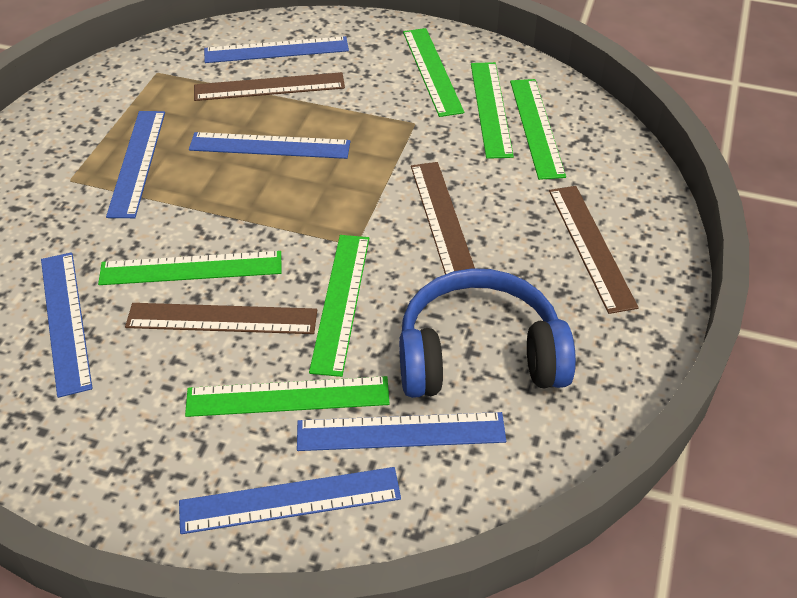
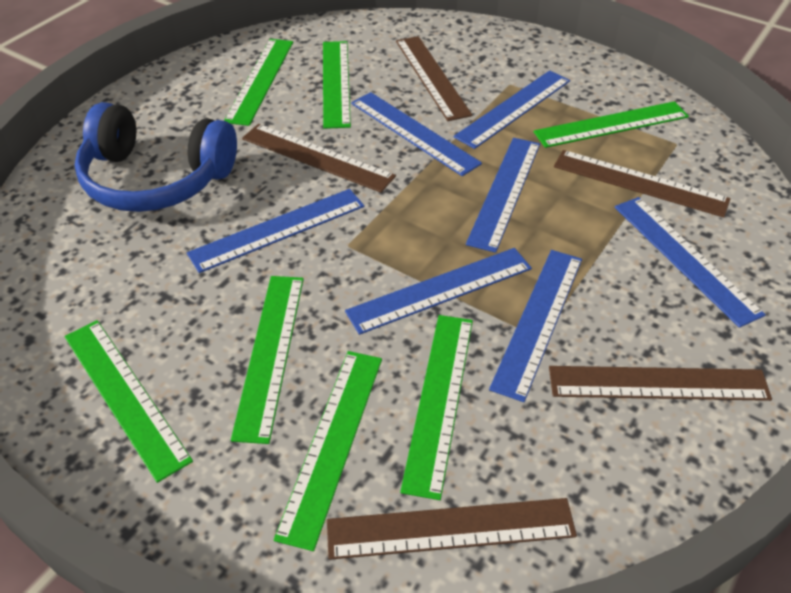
blue ruler: 6 -> 7
brown ruler: 4 -> 5
green ruler: 6 -> 7

